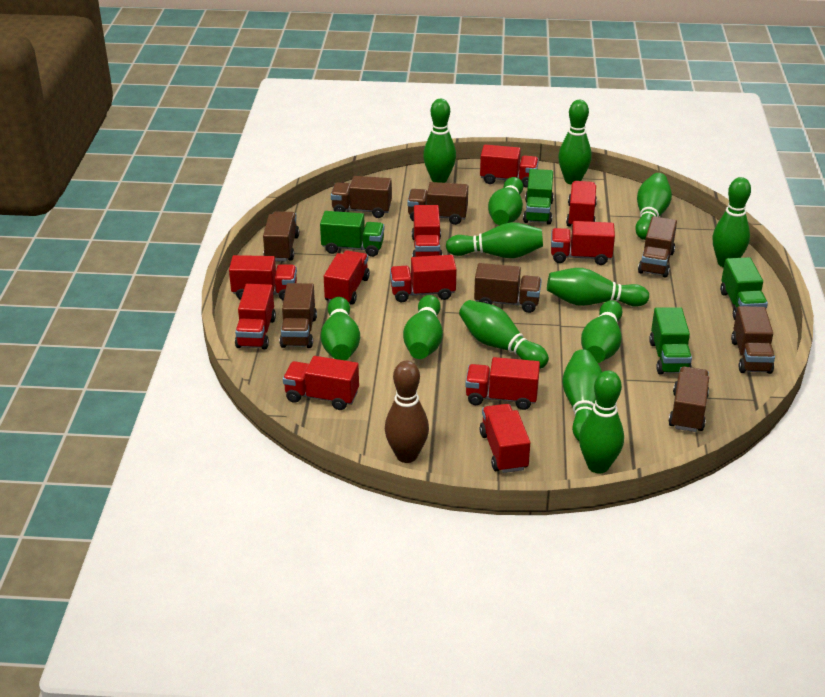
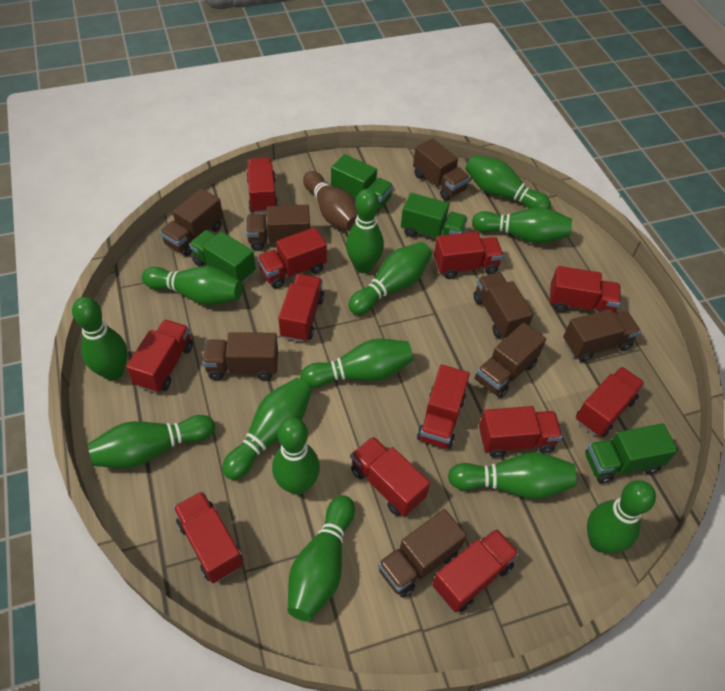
red truck: 11 -> 12

